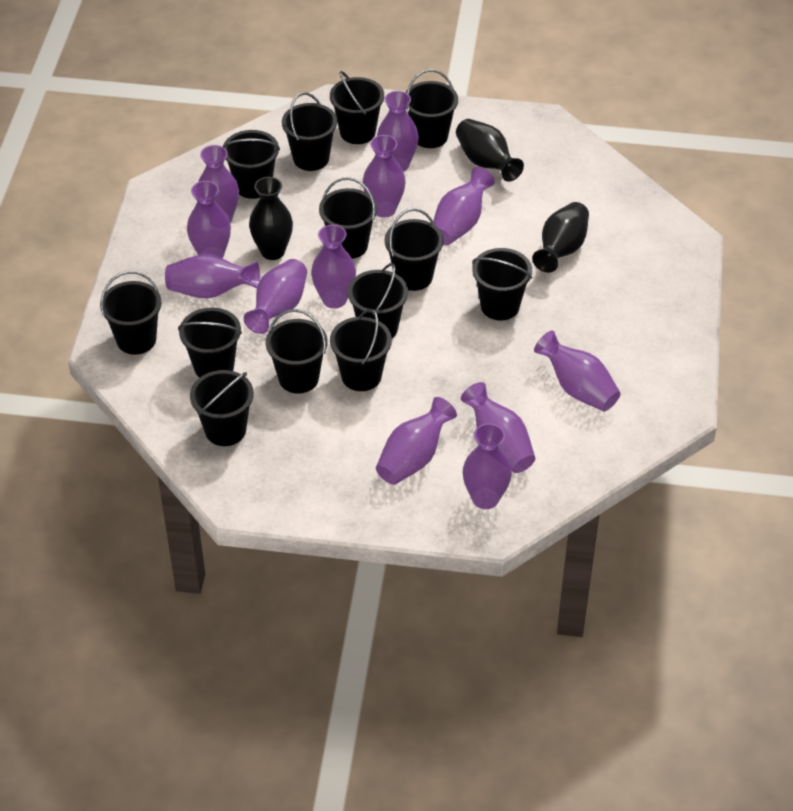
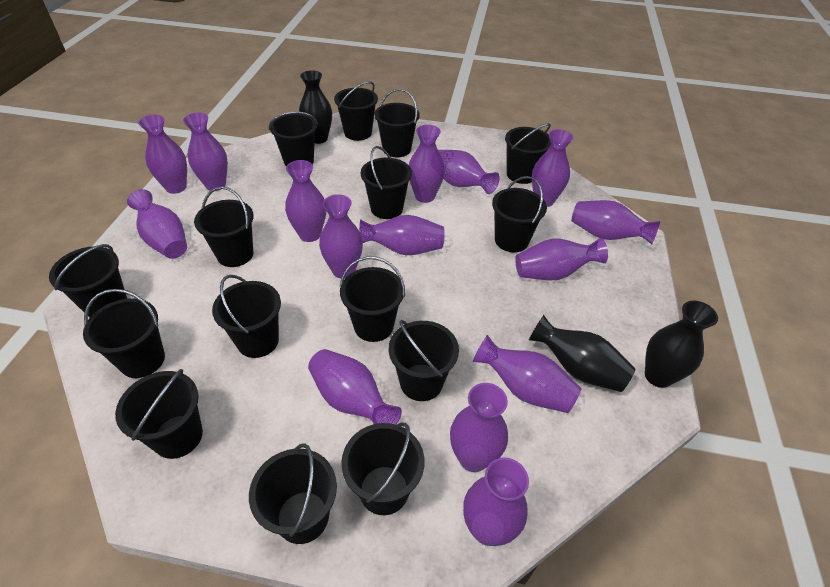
black bucket: 13 -> 15
purple vase: 12 -> 15

